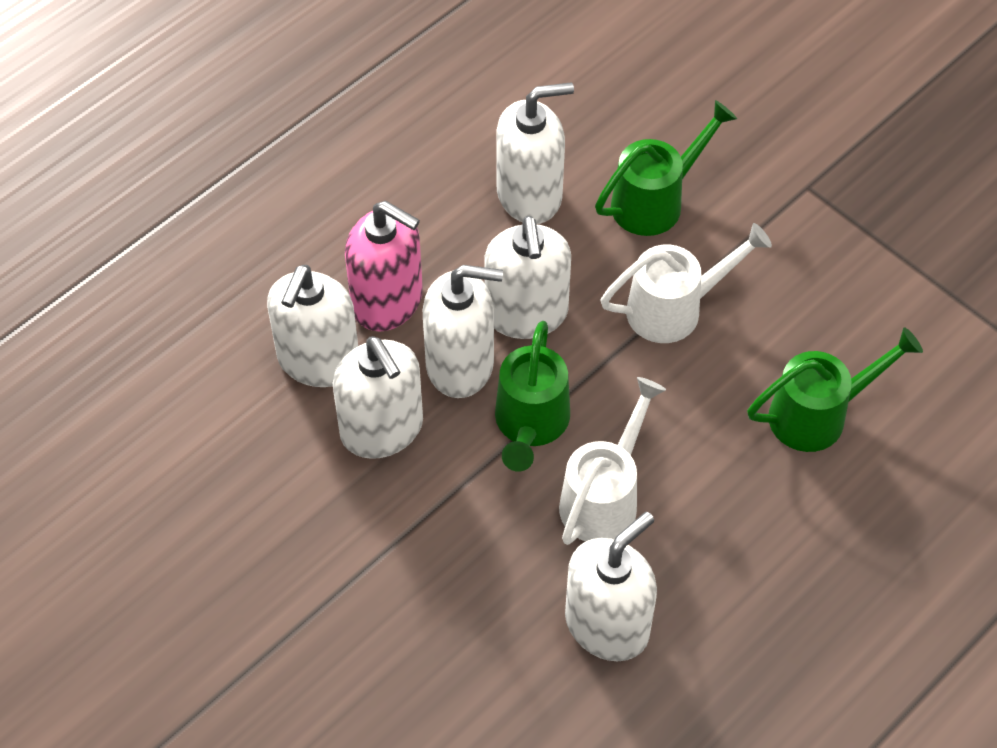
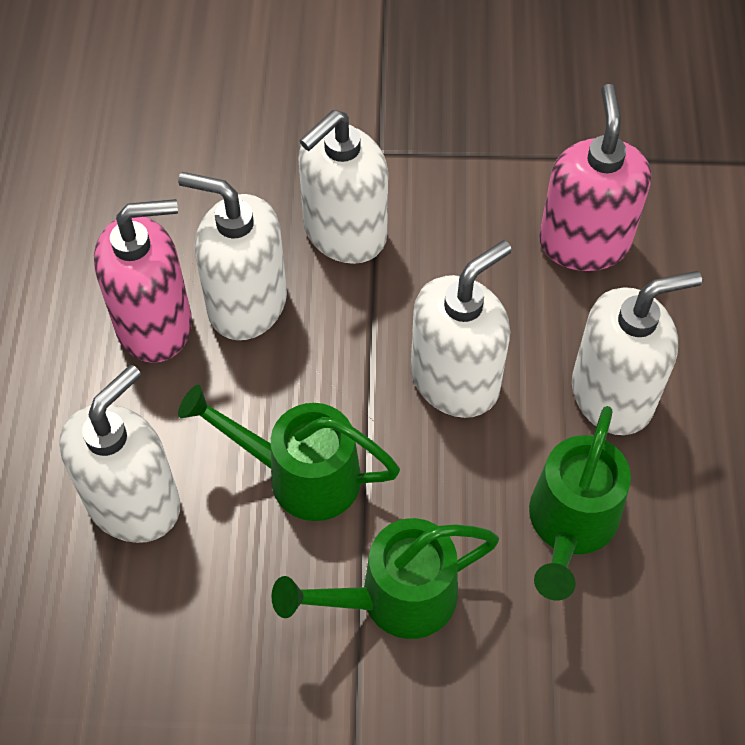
pink soap dispenser: 1 -> 2
white soap dispenser: 6 -> 5
white watering can: 2 -> 0

